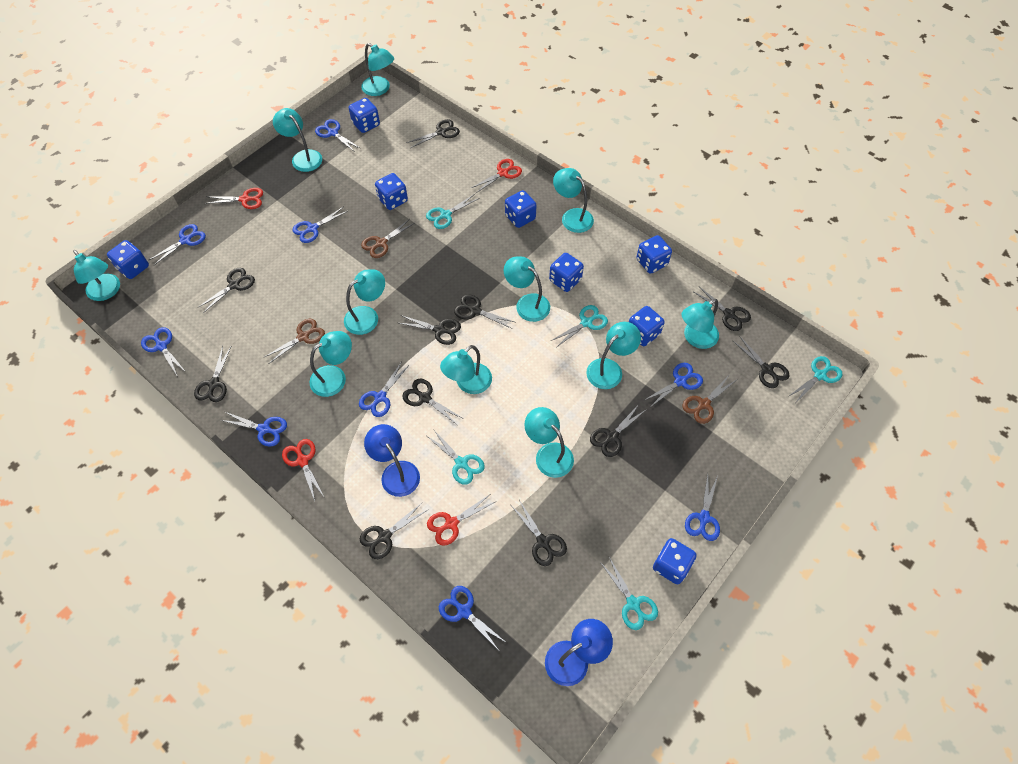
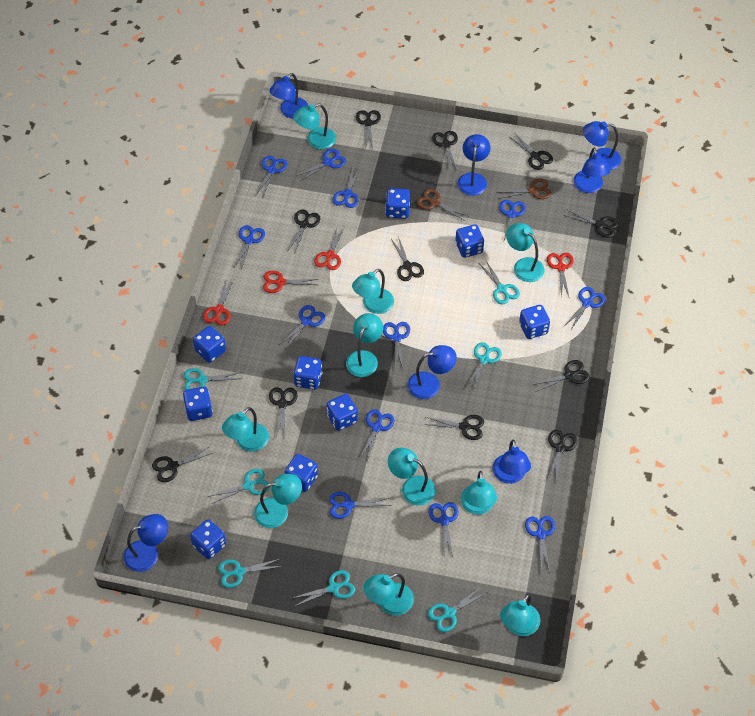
blue dice: 8 -> 9
blue lamp: 2 -> 7
blue scissors: 9 -> 12
brown scissors: 3 -> 2
turquoise lamp: 11 -> 10
turquoise scissors: 5 -> 7

